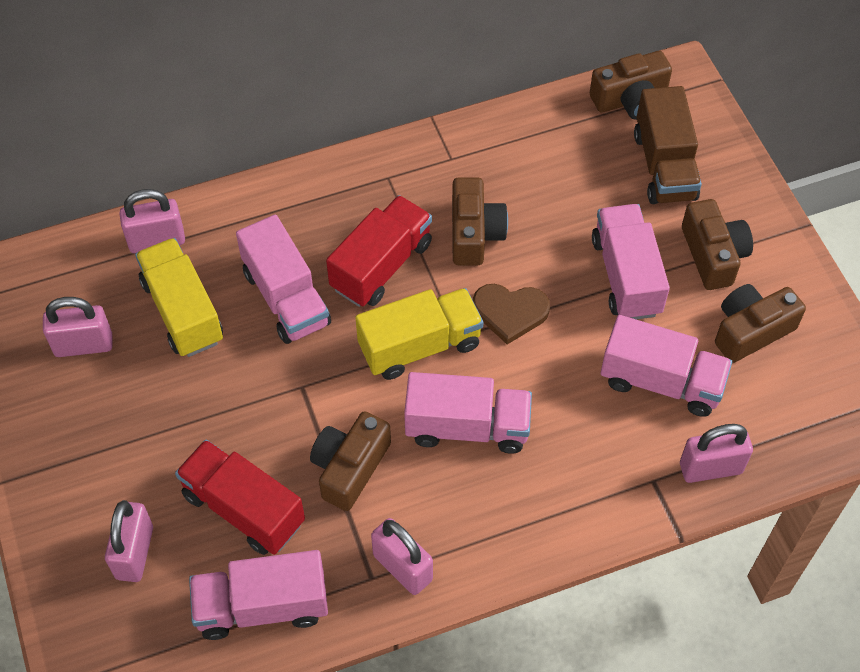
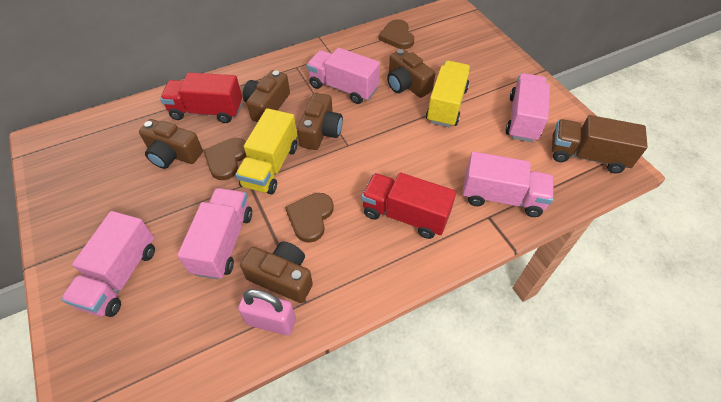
brown heart: 1 -> 3
pink padlock: 5 -> 1

